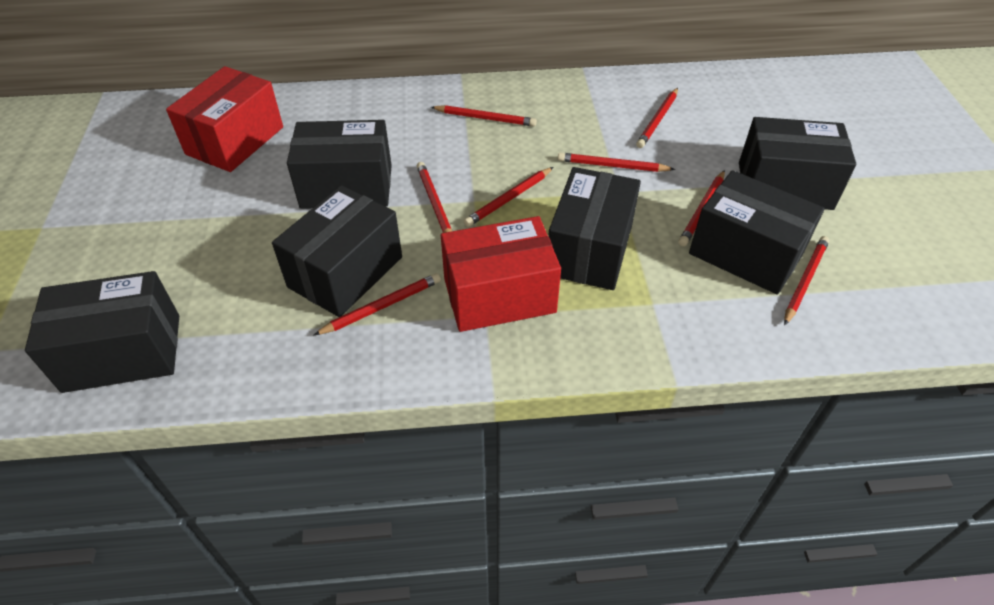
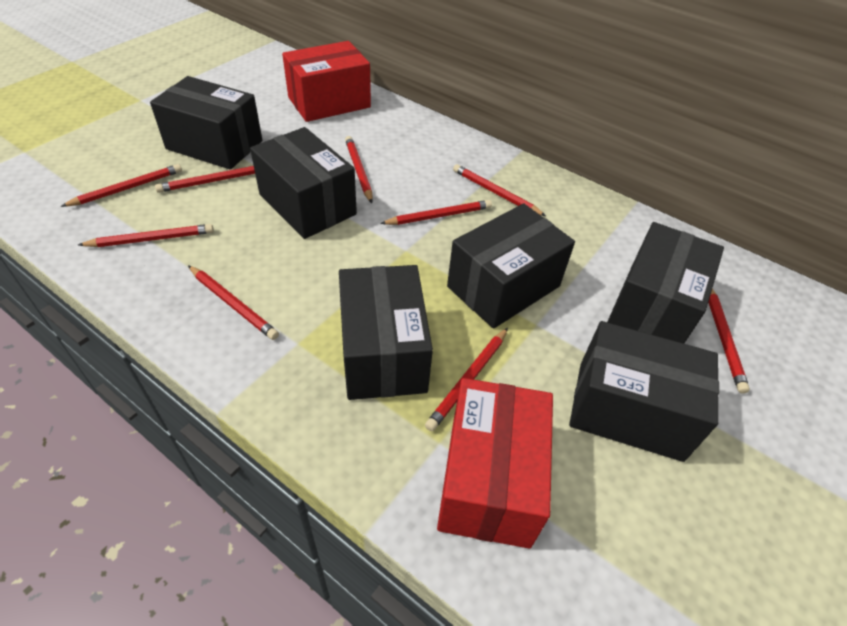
red pencil: 8 -> 9

